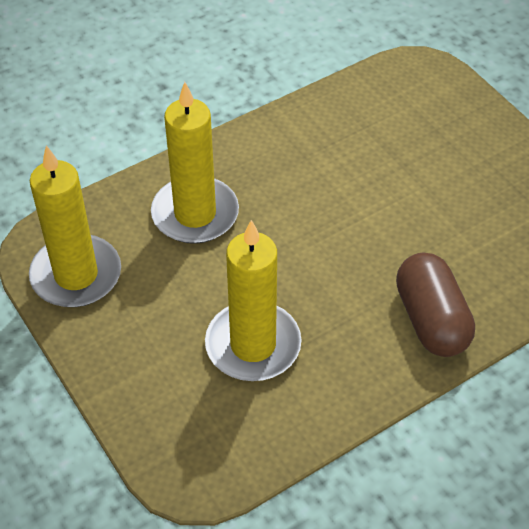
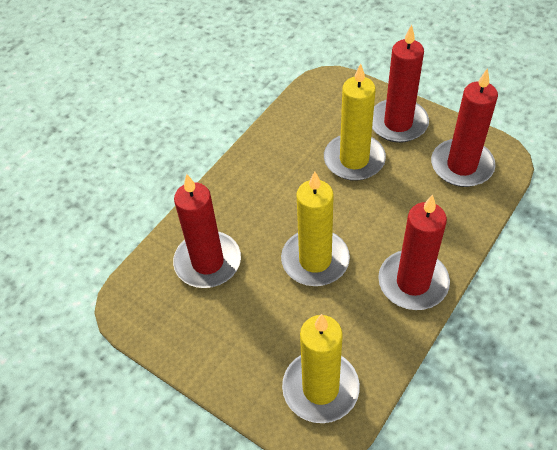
brown capsule: 1 -> 0
red candle: 0 -> 4

